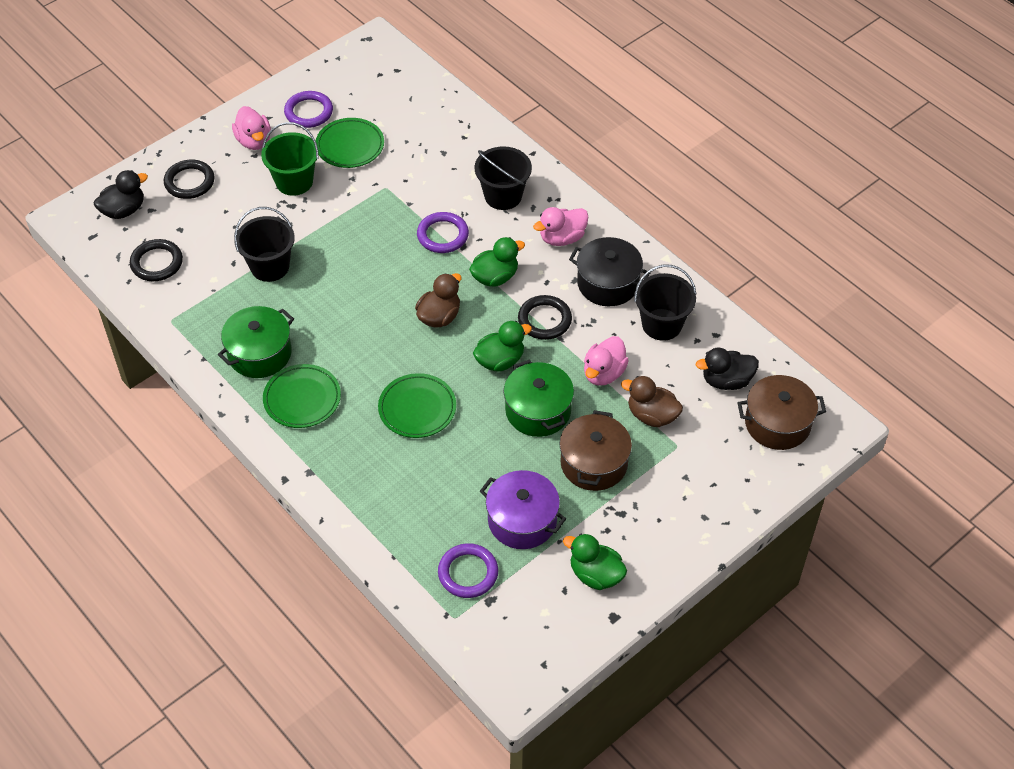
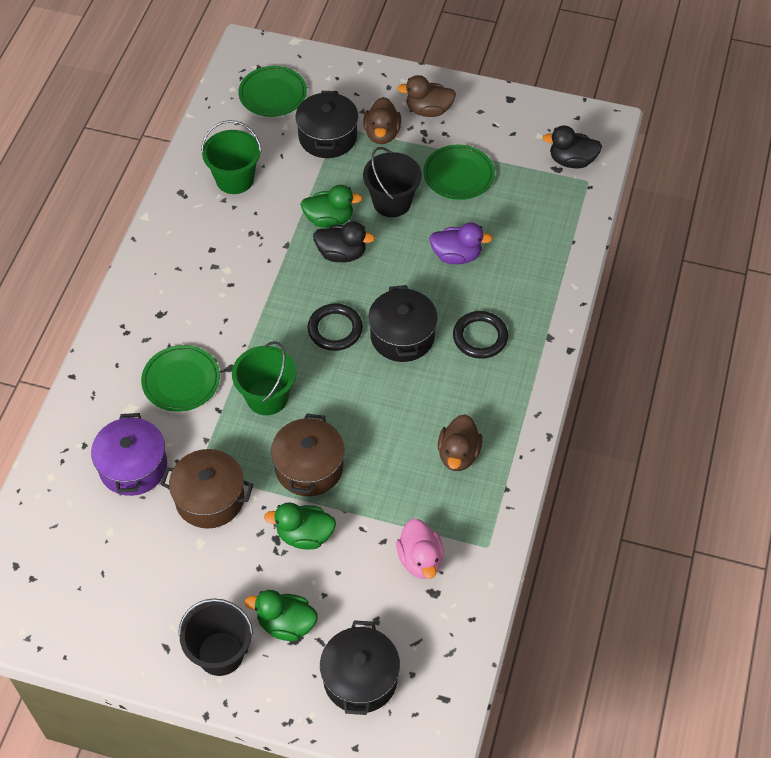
black bucket: 3 -> 2
black pot: 1 -> 3
black ring: 3 -> 2
brown duck: 2 -> 3
green bucket: 1 -> 2
green pot: 2 -> 0
pink duck: 3 -> 1
purple duck: 0 -> 1
purple ring: 3 -> 0

